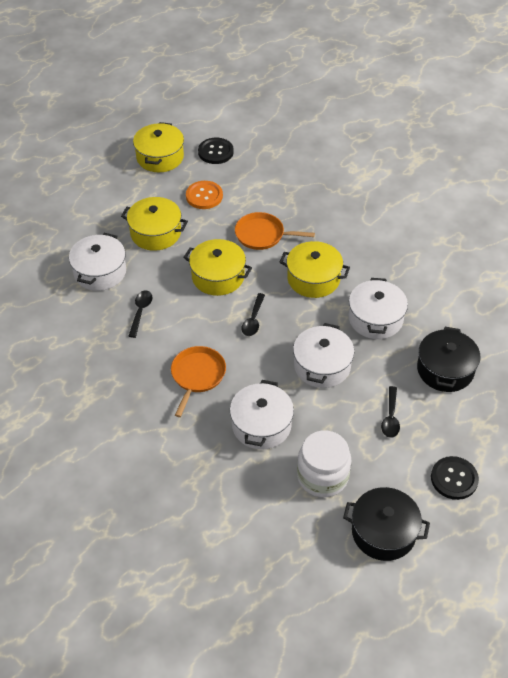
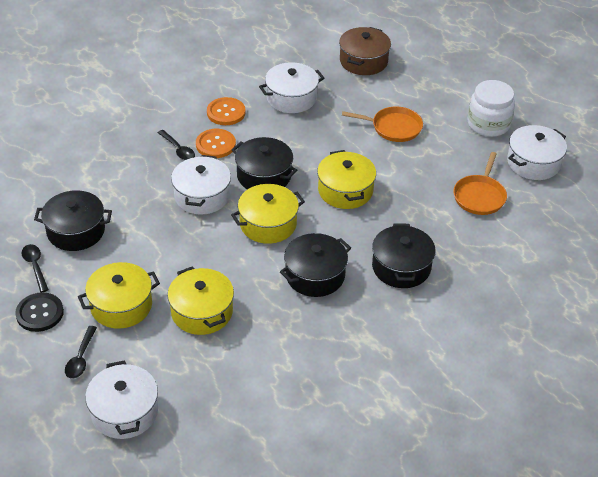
black button: 2 -> 1
black pot: 2 -> 4
brown pot: 0 -> 1
orange button: 1 -> 2

